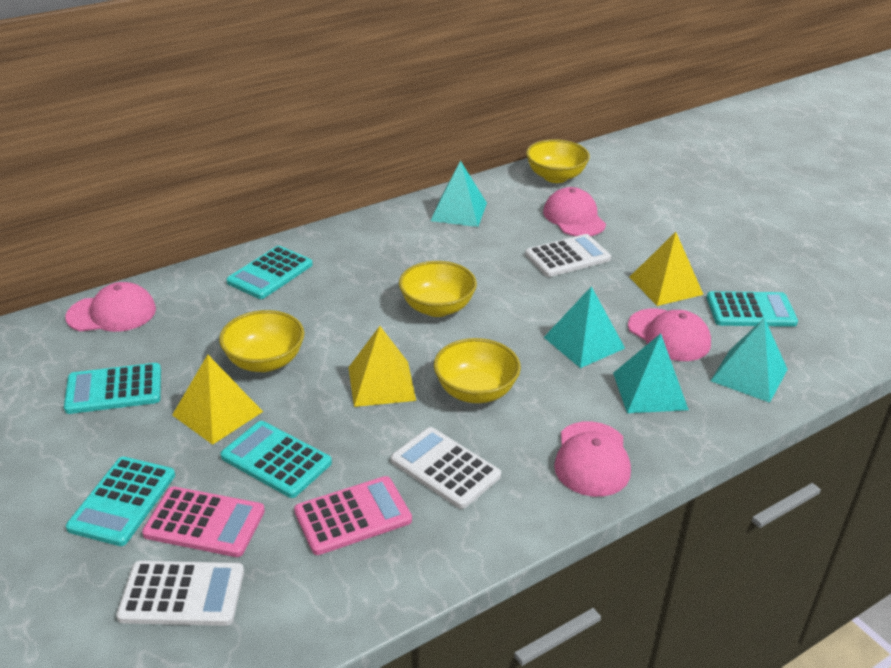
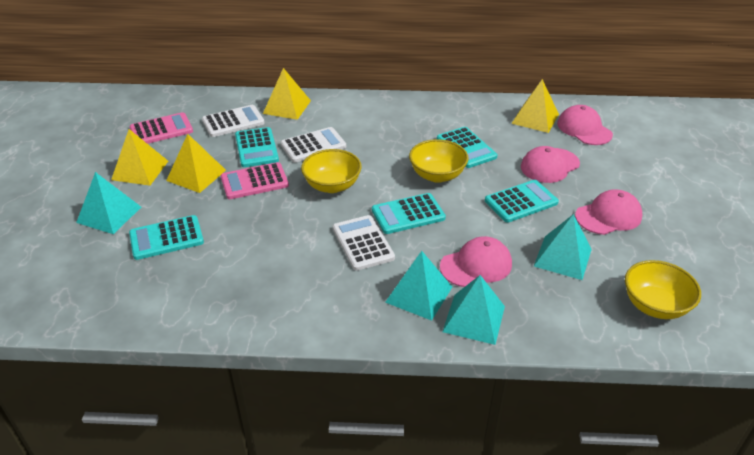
yellow bowl: 4 -> 3
yellow pyramid: 3 -> 4

